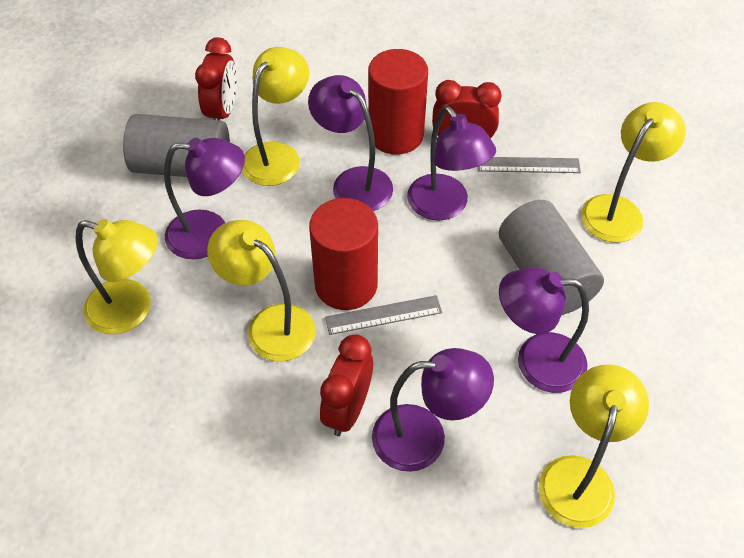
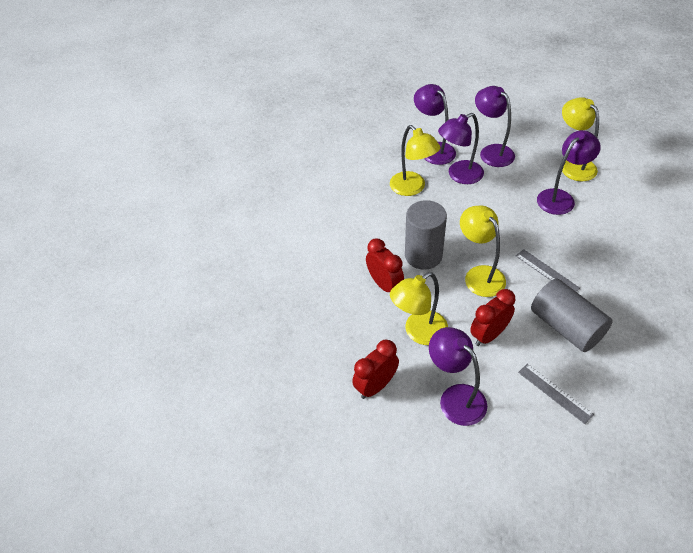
red cylinder: 2 -> 0
yellow lamp: 5 -> 4

